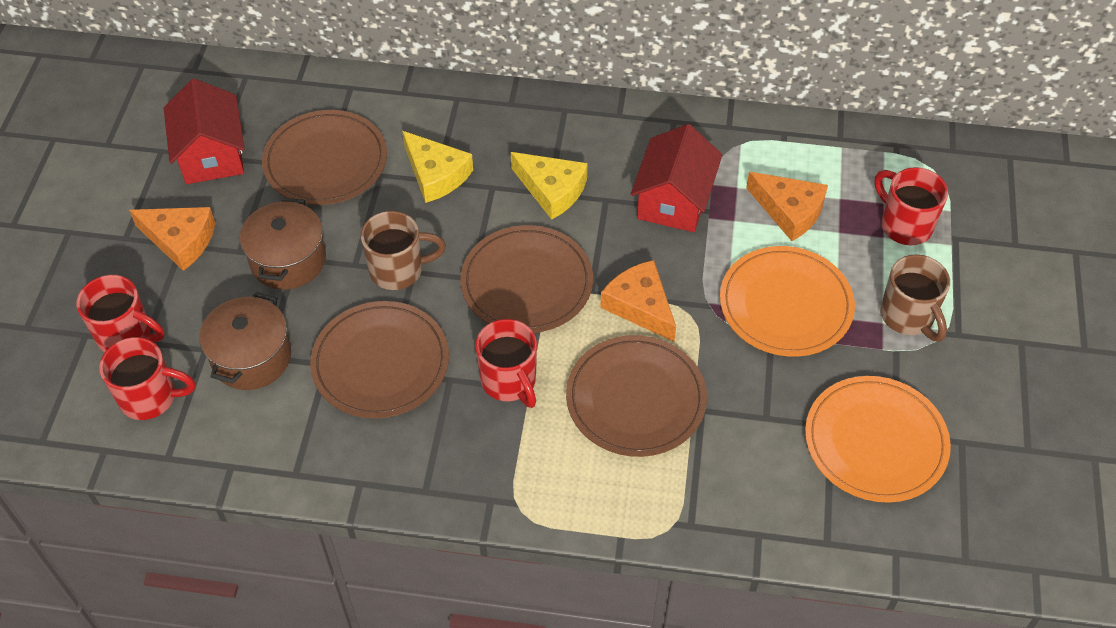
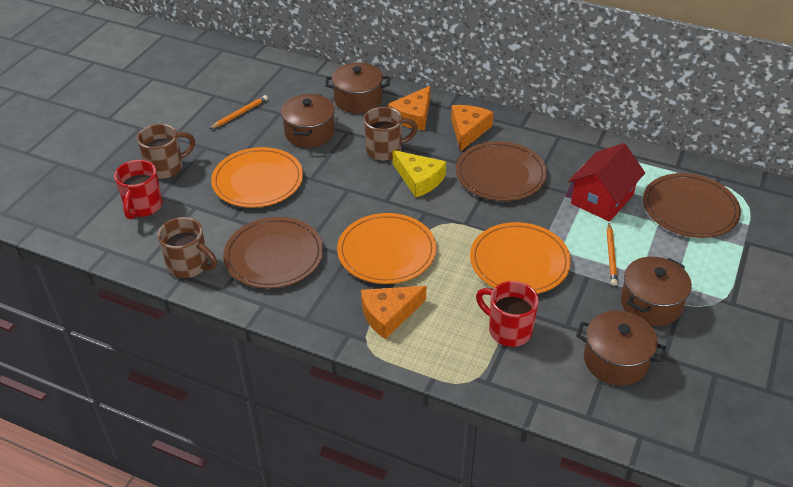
brown mug: 2 -> 3
brown plate: 4 -> 3
brown pot: 2 -> 4
orange pencil: 0 -> 2
orange plate: 2 -> 3
red house: 2 -> 1
red mug: 4 -> 2
yellow cheese: 2 -> 1

